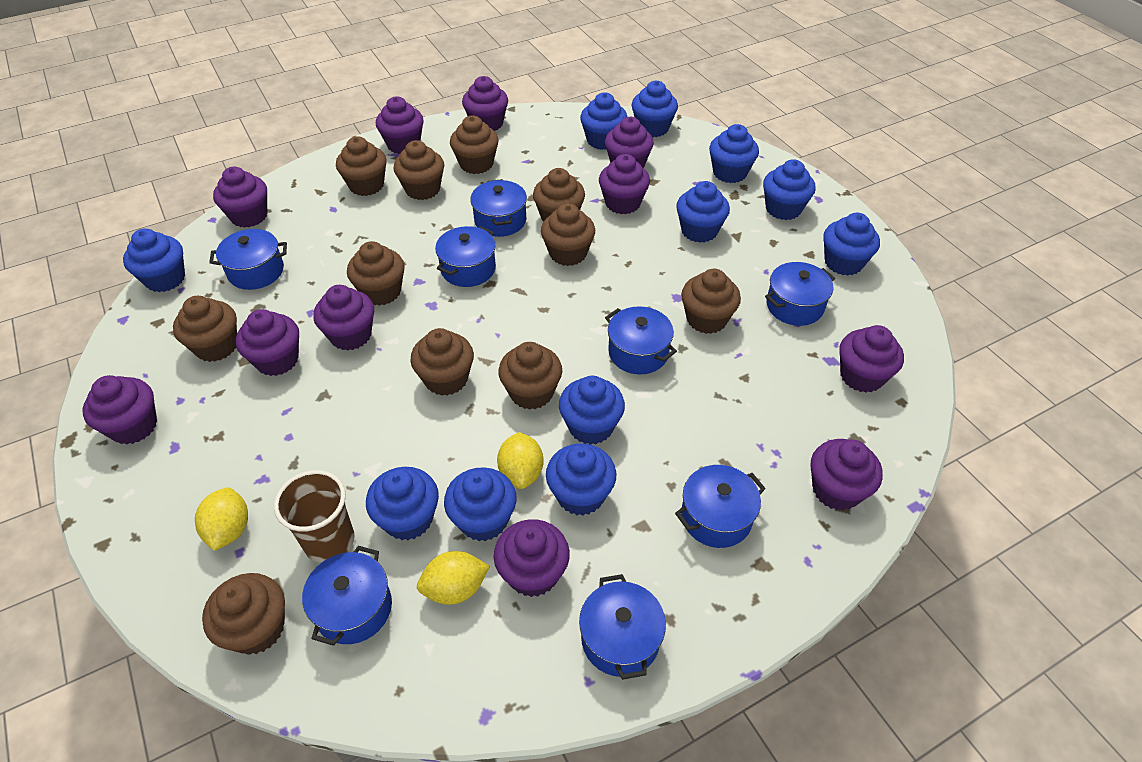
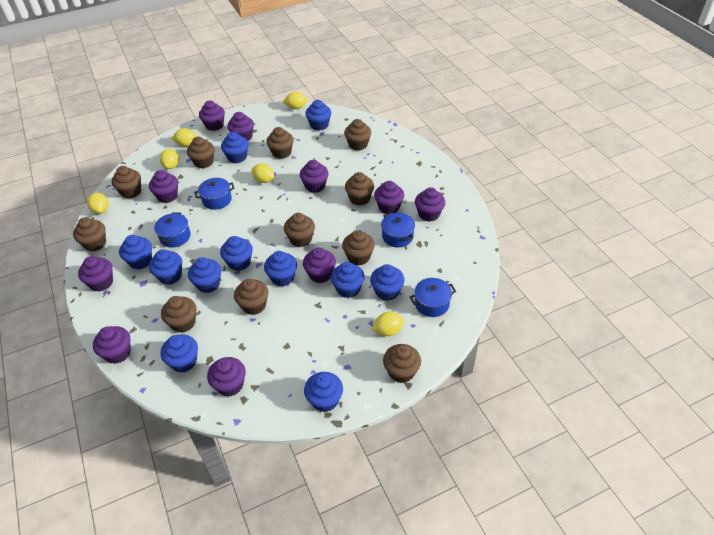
blue pot: 8 -> 4
brown cup: 1 -> 0
purple cupcake: 11 -> 10
yellow lemon: 3 -> 6

